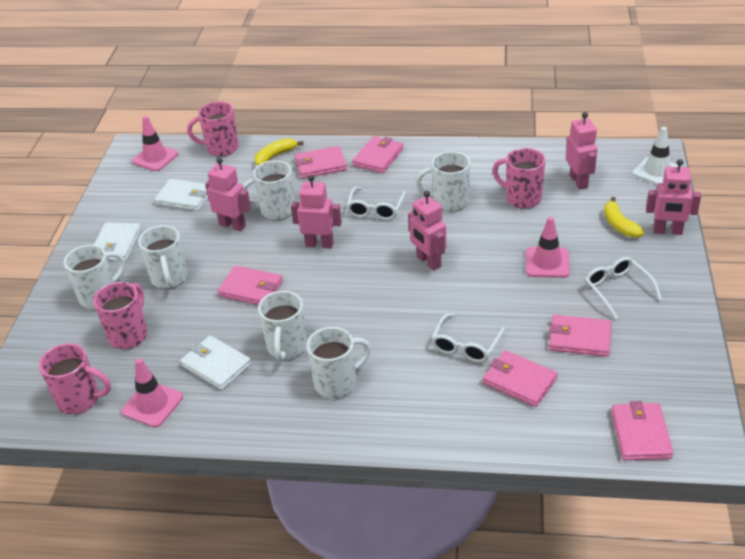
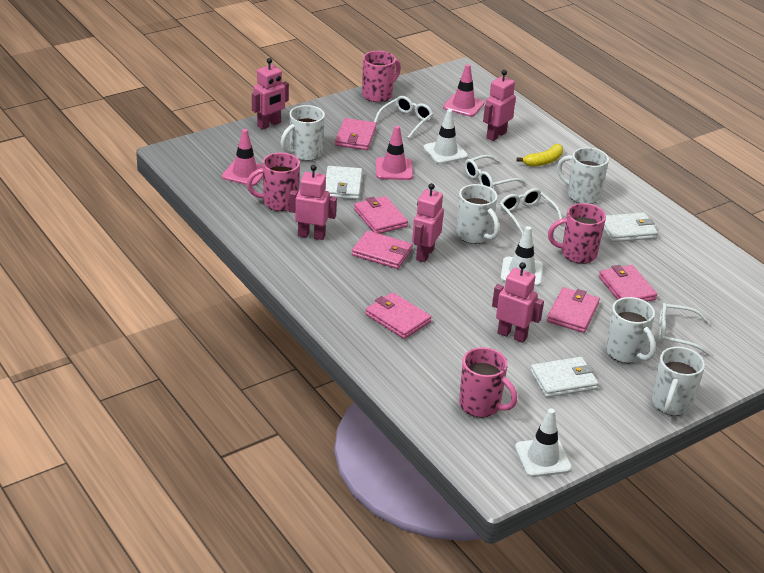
white glasses: 3 -> 4
white mug: 6 -> 5
white traffic cone: 1 -> 3
yellow banana: 2 -> 1

